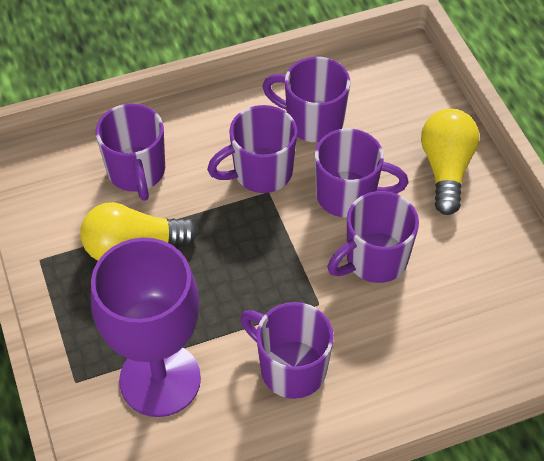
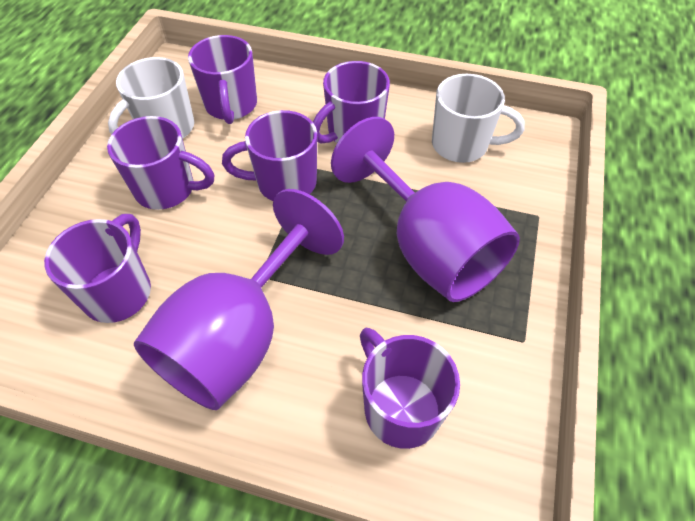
purple goblet: 1 -> 2
white mug: 0 -> 2
yellow light bulb: 2 -> 0

